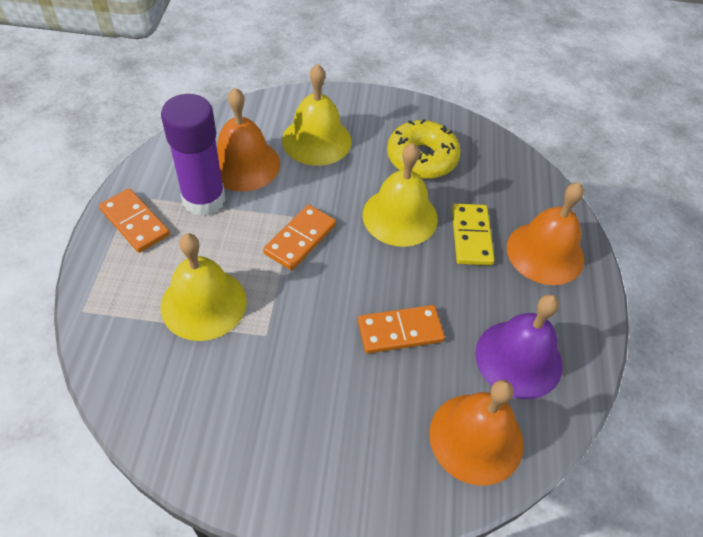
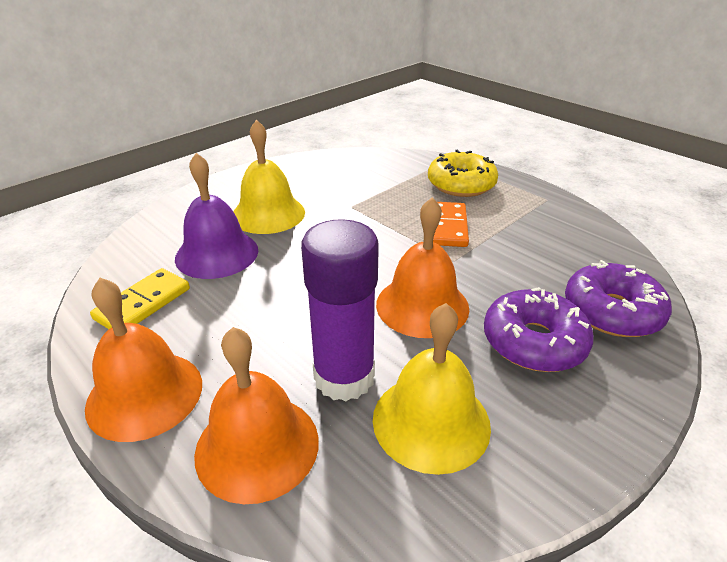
orange domino: 3 -> 1
purple donut: 0 -> 2
yellow bell: 3 -> 2

